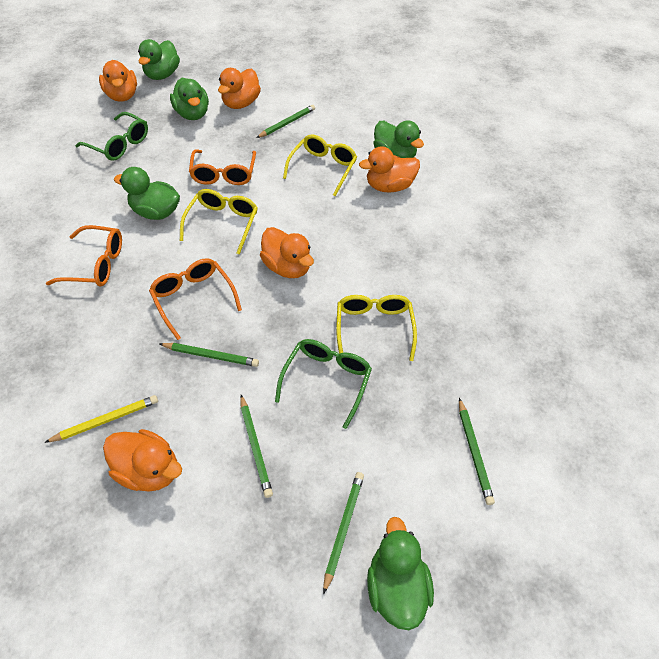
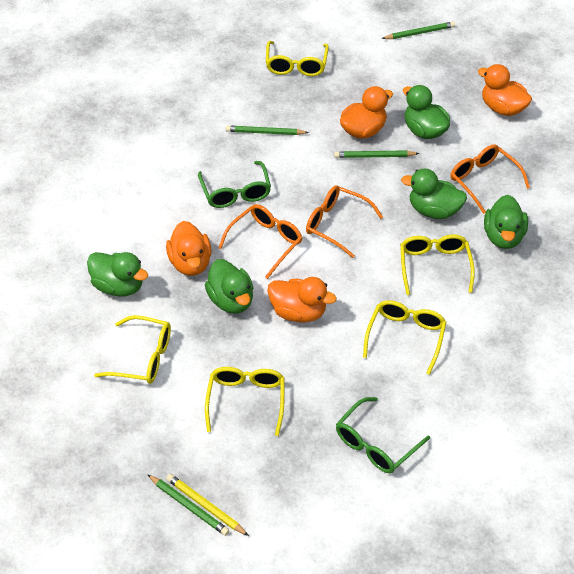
green pencil: 5 -> 4
orange duck: 5 -> 4
yellow glasses: 3 -> 5

